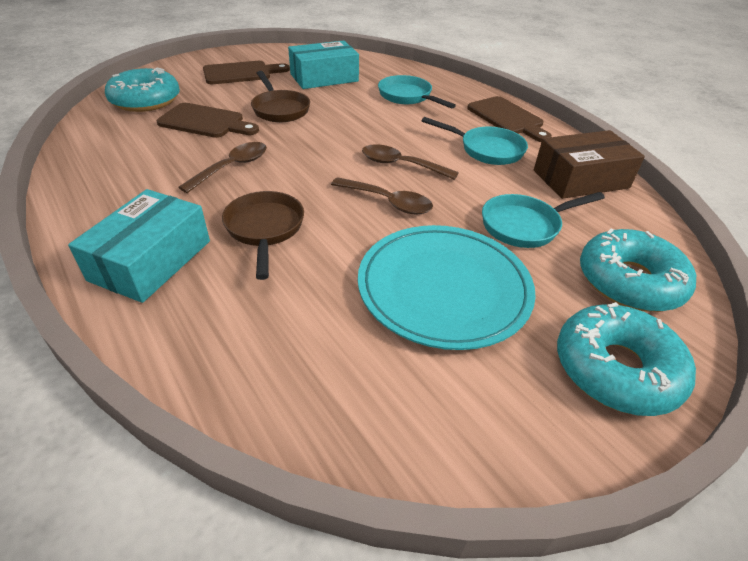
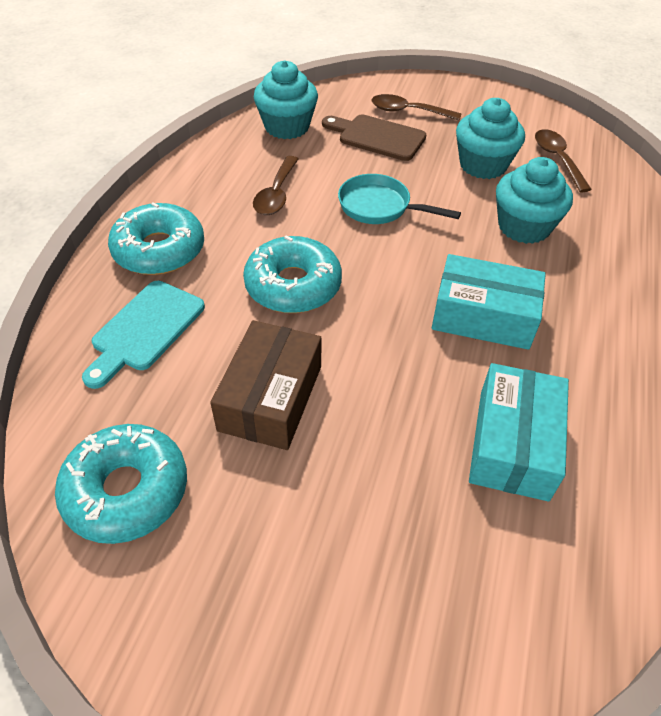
brown cutting board: 3 -> 1
brown pan: 2 -> 0
turquoise cupcake: 0 -> 3
turquoise cutting board: 0 -> 1
turquoise pan: 3 -> 1
turquoise plate: 1 -> 0

